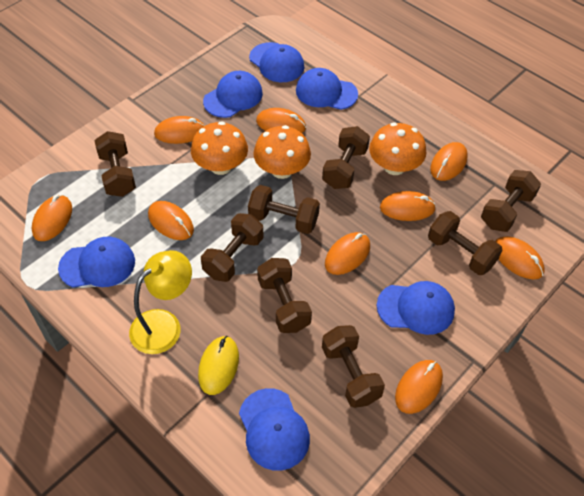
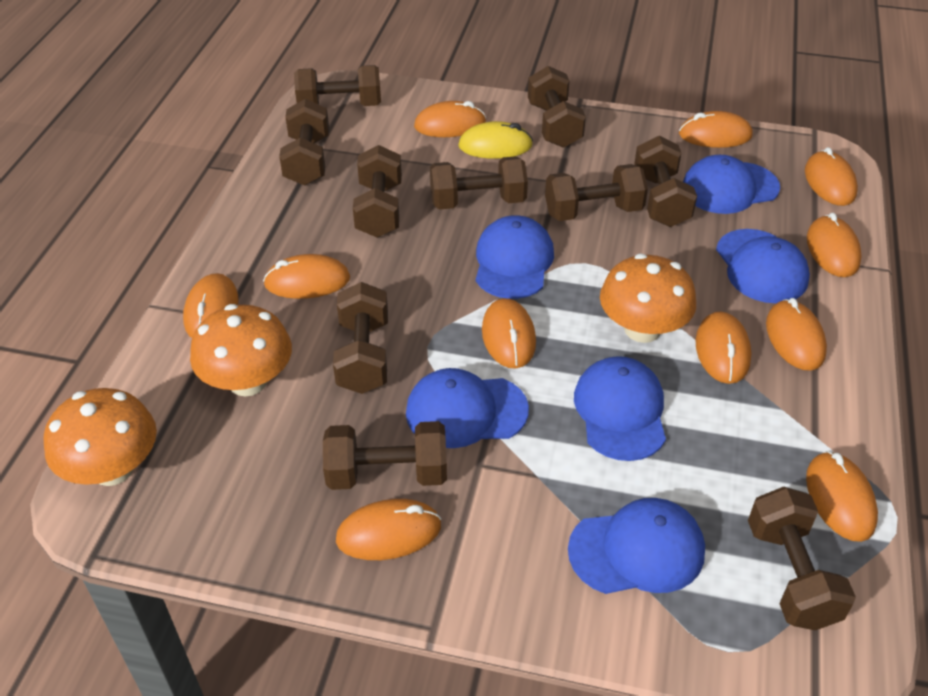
brown dumbbell: 8 -> 10
orange mouse: 9 -> 11
yellow lamp: 1 -> 0

